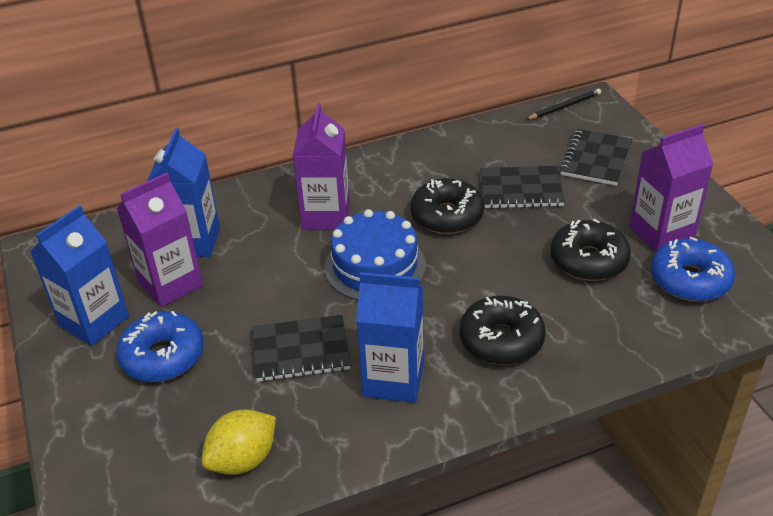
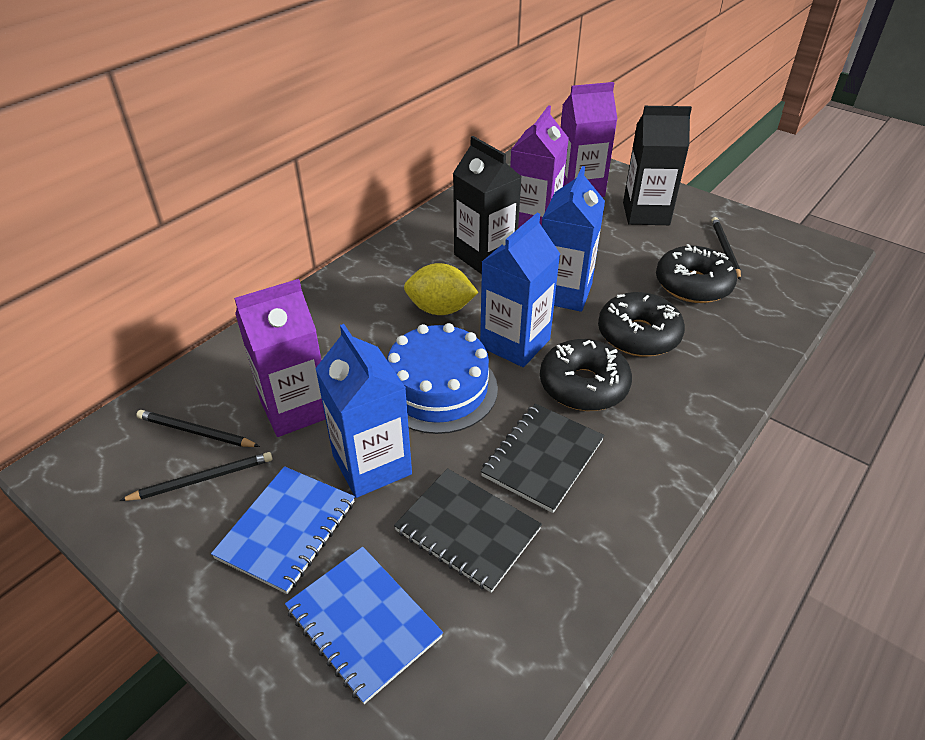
black carton: 0 -> 2
black notebook: 3 -> 2
black pencil: 1 -> 3
blue donut: 2 -> 0
blue notebook: 0 -> 2

